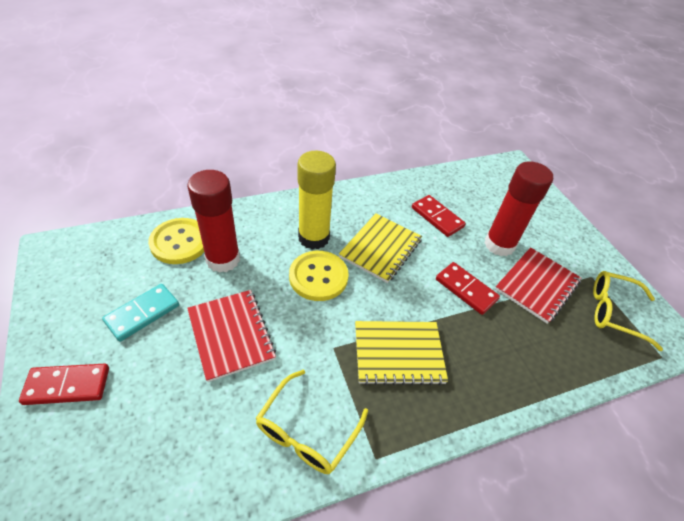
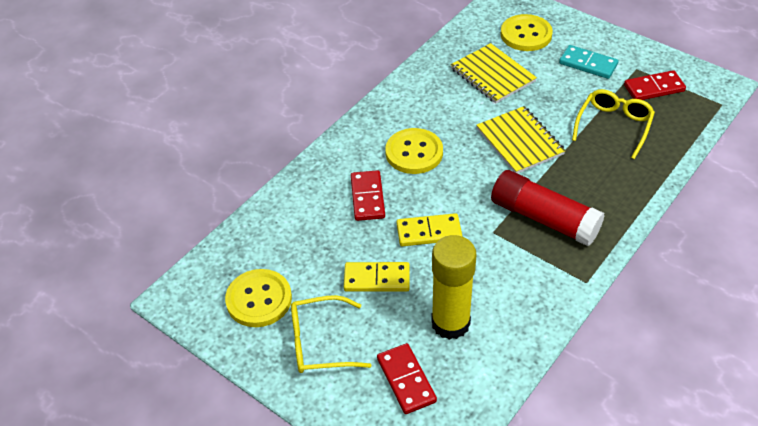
red glue stick: 2 -> 1
red notebook: 2 -> 0
yellow button: 2 -> 3
yellow domino: 0 -> 2

